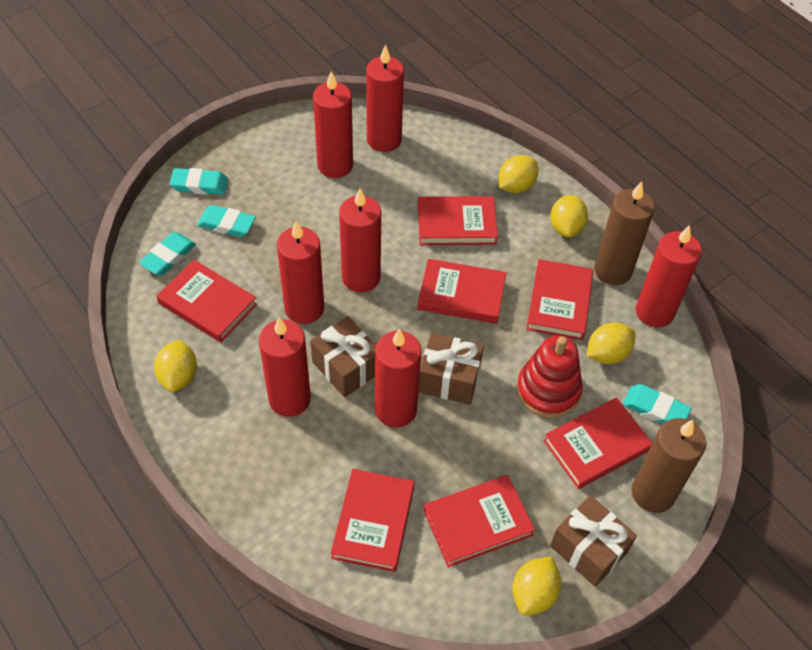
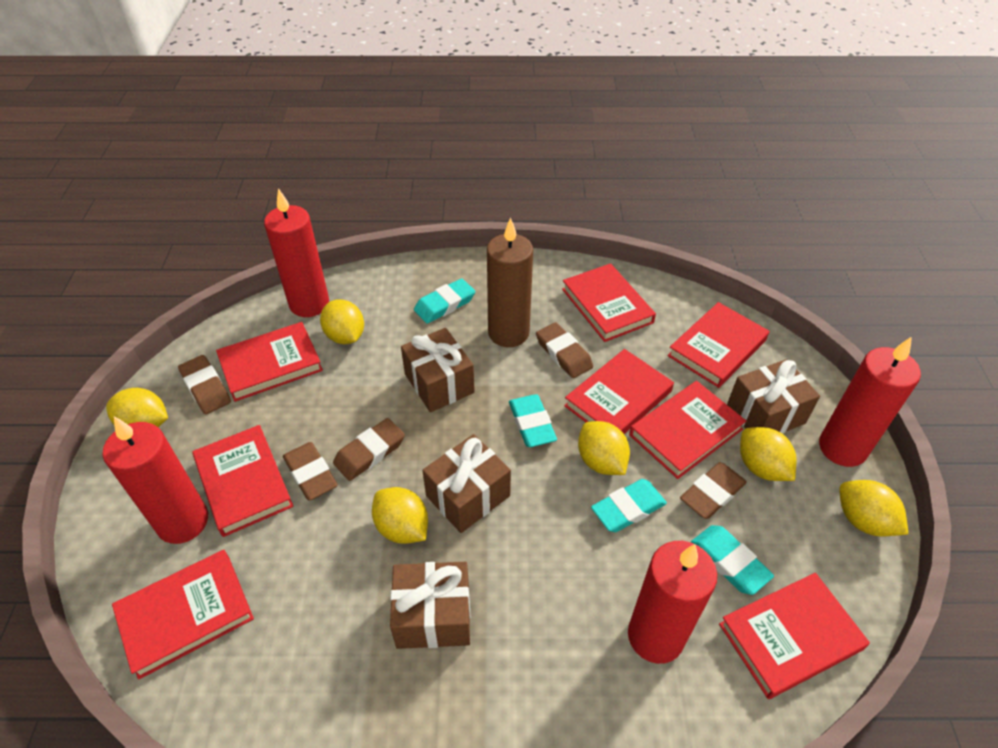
brown candle: 2 -> 1
brown eraser: 0 -> 5
brown gift: 3 -> 4
red book: 7 -> 8
red candle: 7 -> 4
red stacking toy: 1 -> 0
yellow lemon: 5 -> 6

